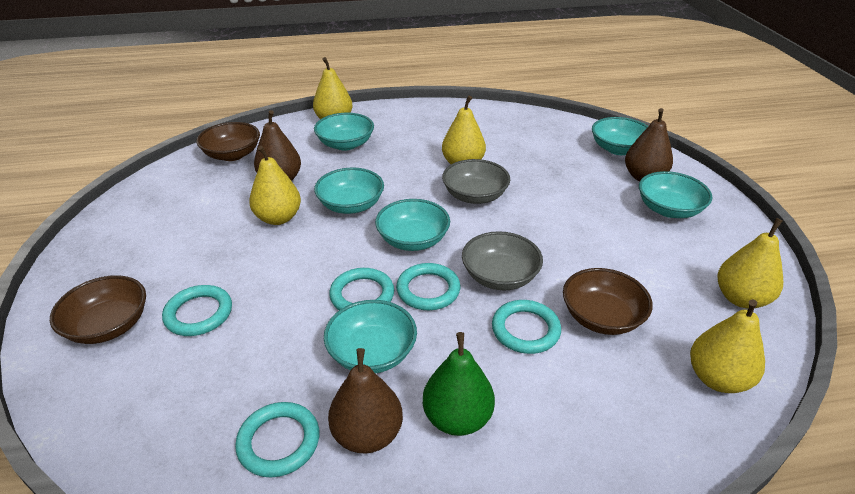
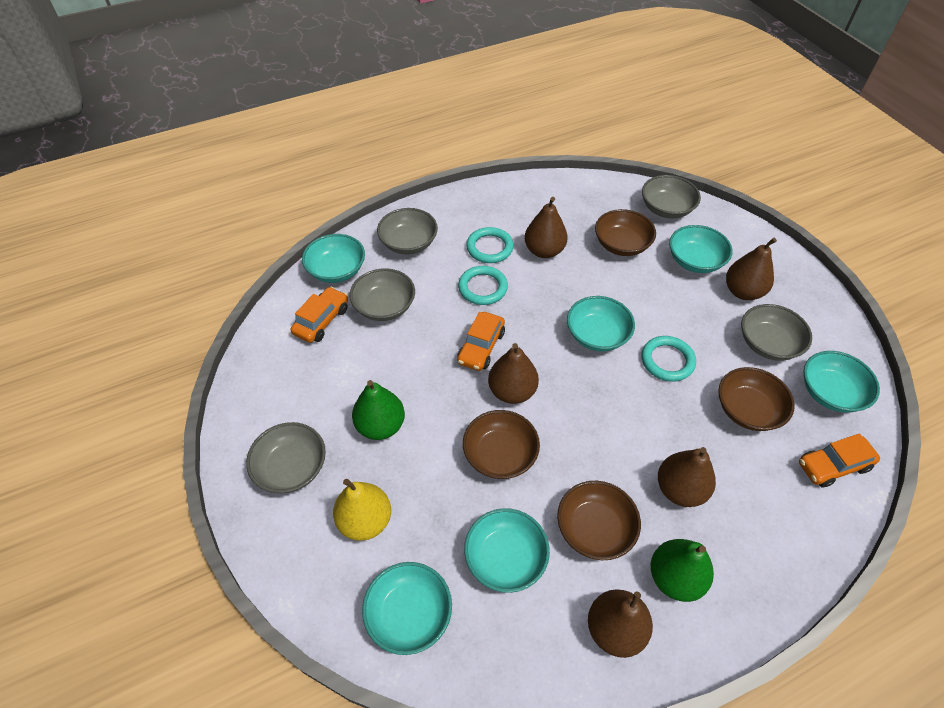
brown bowl: 3 -> 4
brown pear: 3 -> 5
green pear: 1 -> 2
grey bowl: 2 -> 5
orange car: 0 -> 3
turquoise ring: 5 -> 3
yellow pear: 5 -> 1

